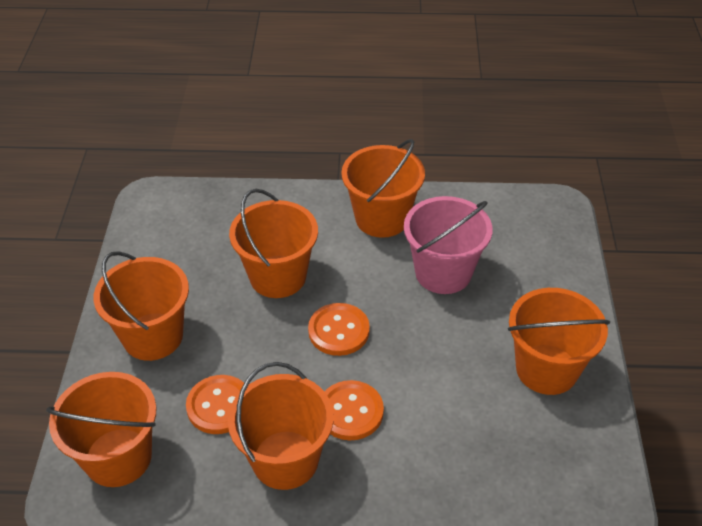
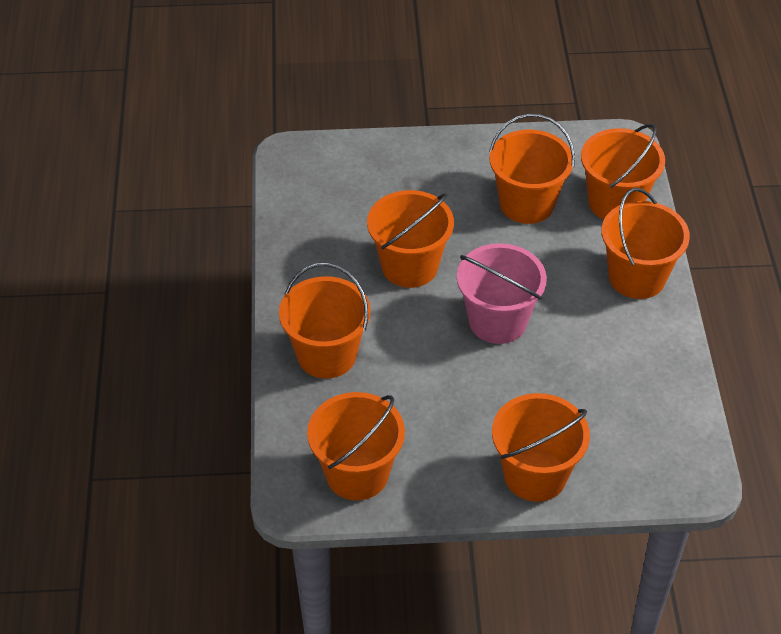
orange bucket: 6 -> 7
orange button: 3 -> 0

